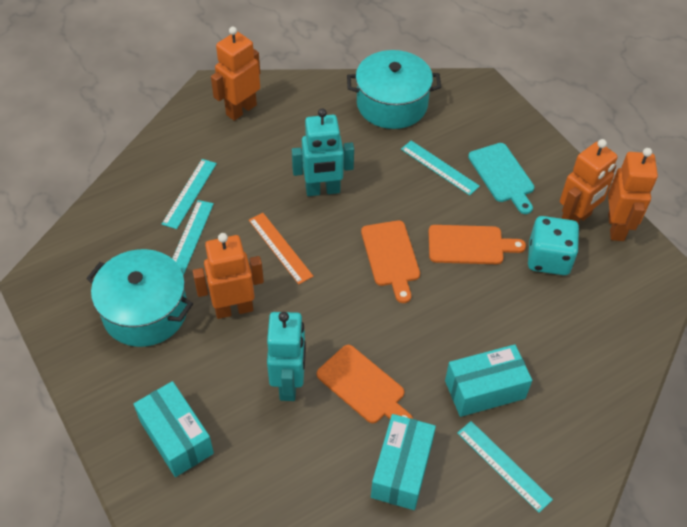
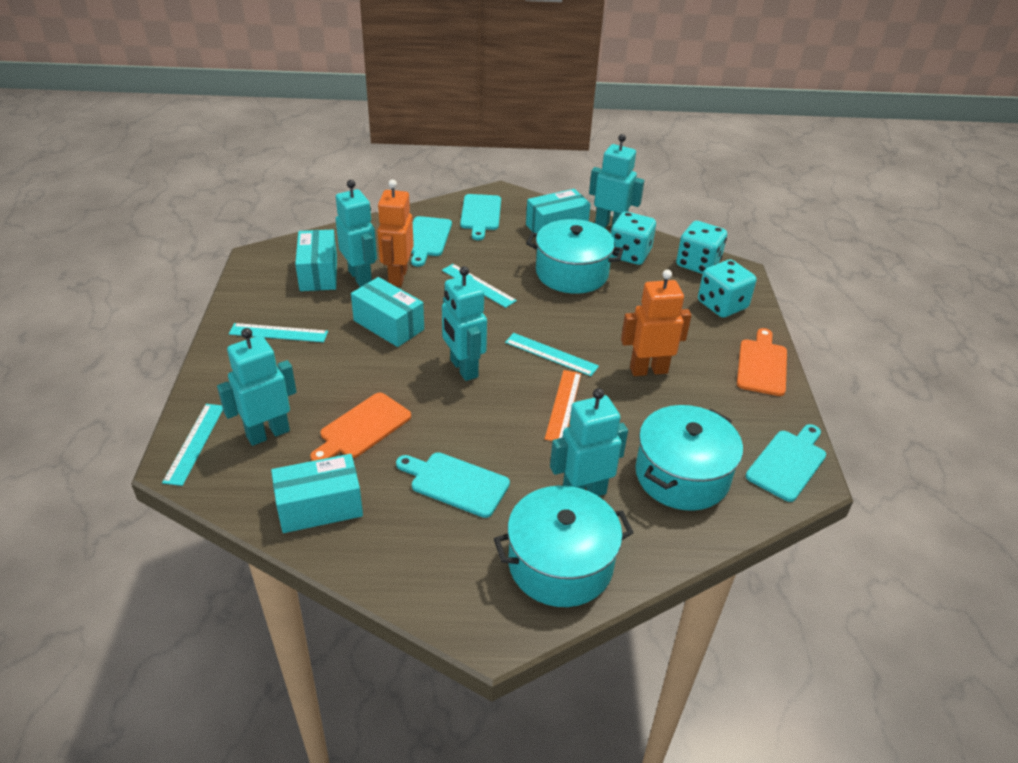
orange cutting board: 3 -> 2
orange robot: 4 -> 2
turquoise box: 3 -> 4
turquoise cutting board: 1 -> 4
turquoise dice: 1 -> 3
turquoise pot: 2 -> 3
turquoise robot: 2 -> 5

